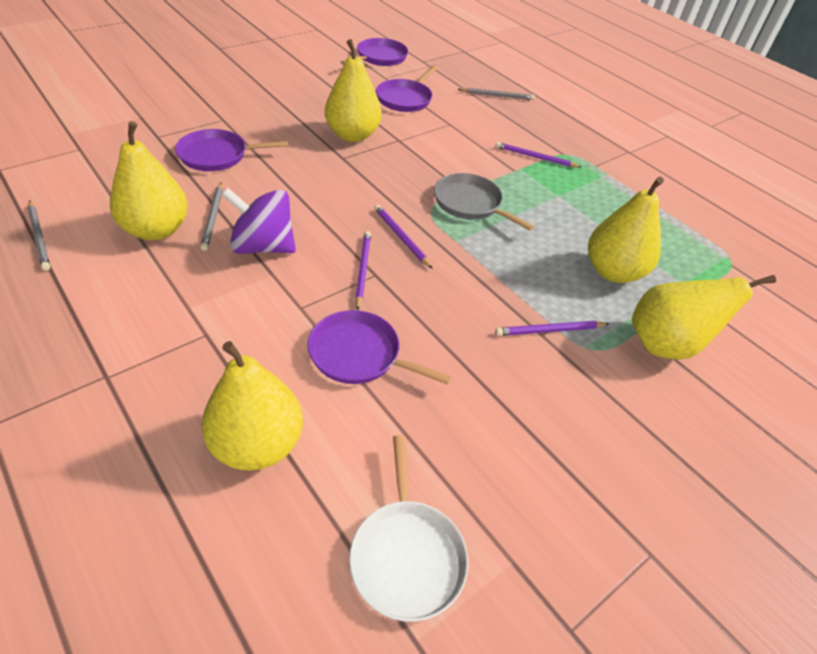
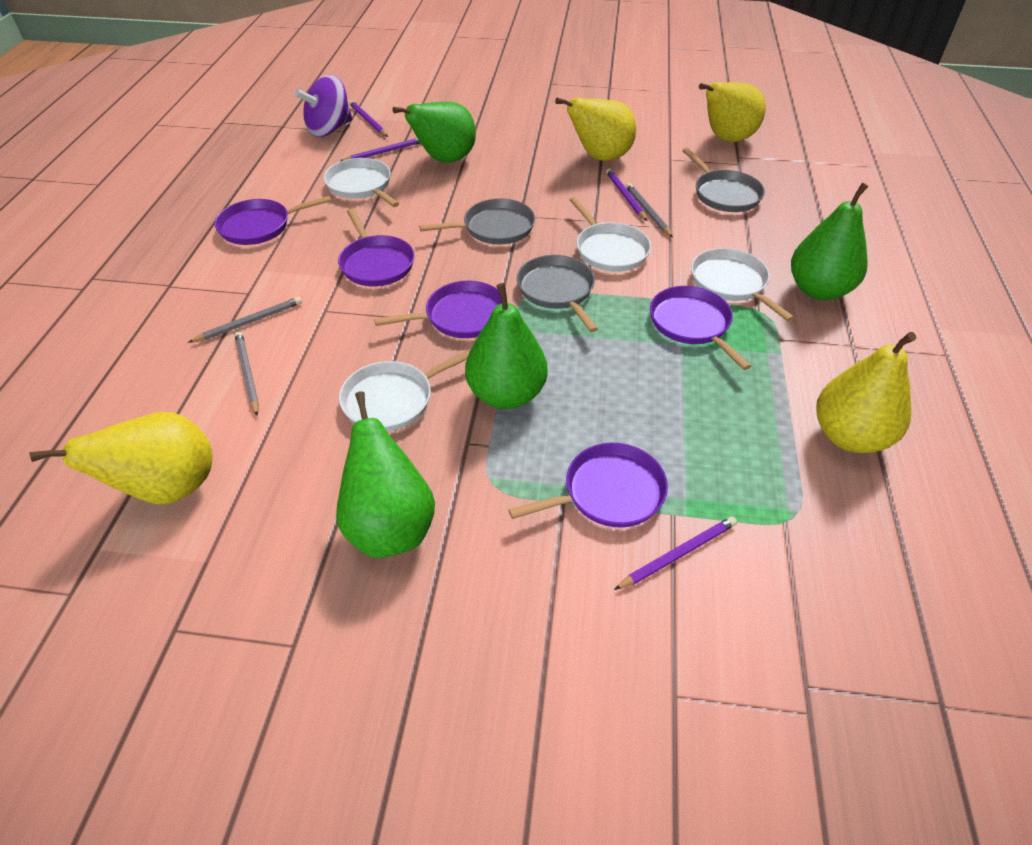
green pear: 0 -> 4
grey pan: 1 -> 3
purple pan: 4 -> 5
white pan: 1 -> 4
yellow pear: 5 -> 4

